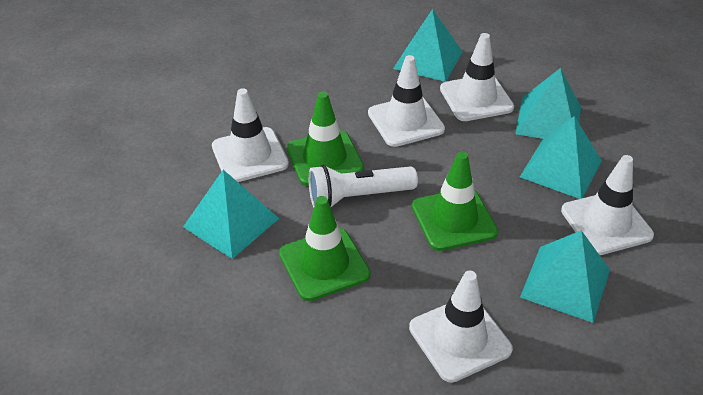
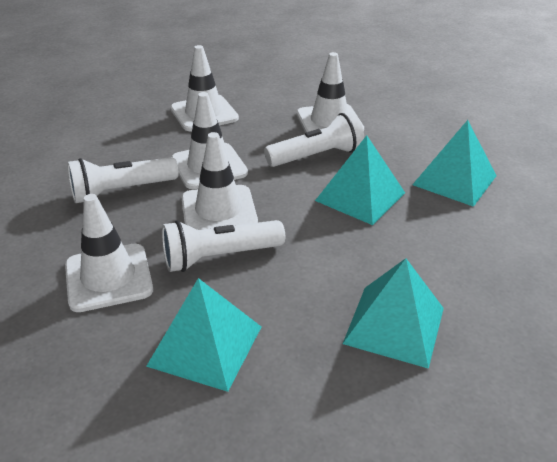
green traffic cone: 3 -> 0
turquoise pyramid: 5 -> 4
white flashlight: 1 -> 3

